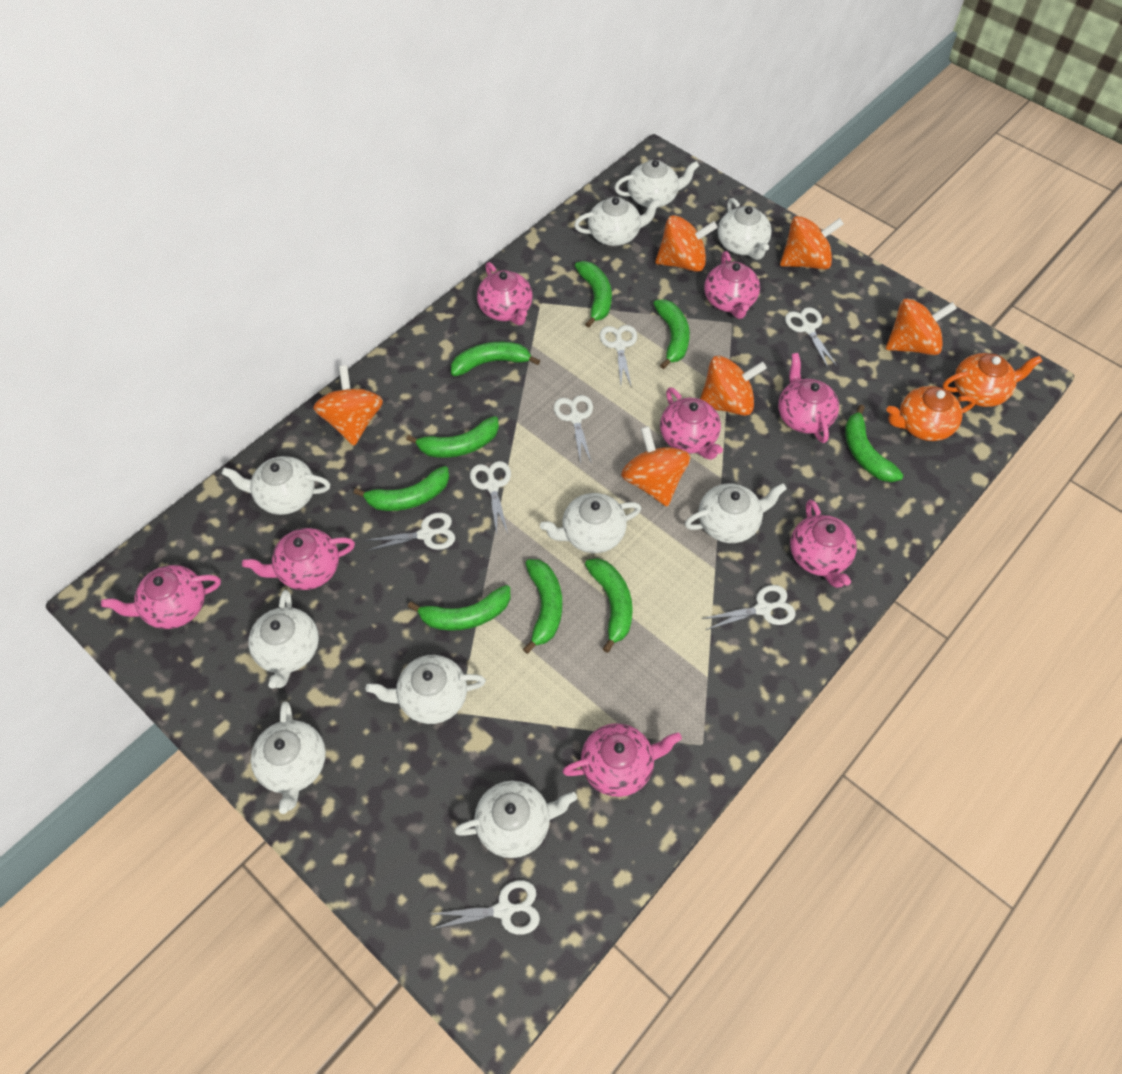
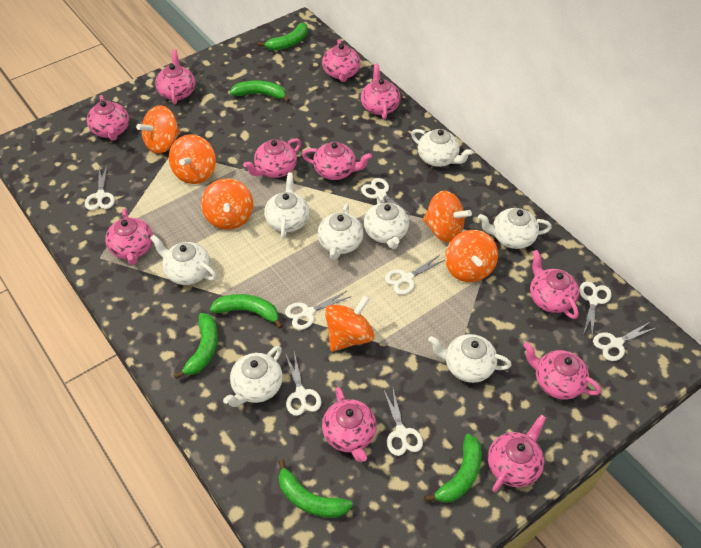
green banana: 9 -> 6
orange teapot: 2 -> 0
pink teapot: 8 -> 11
white scissors: 7 -> 8
white teapot: 10 -> 8

